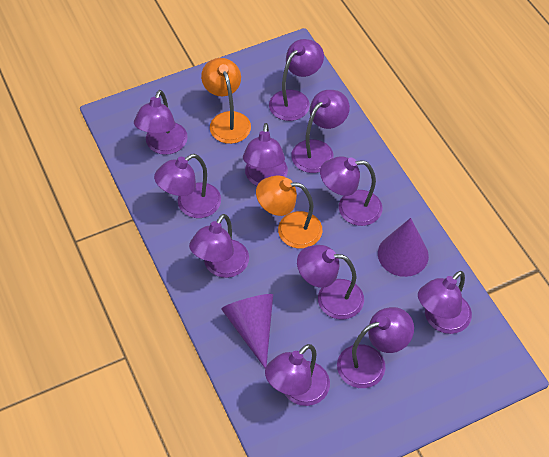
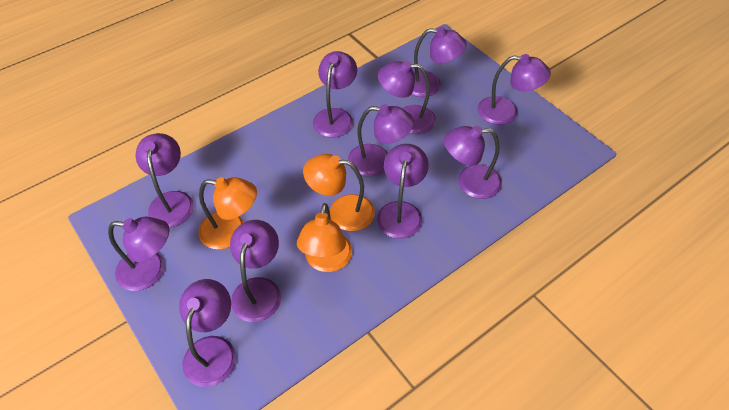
orange lamp: 2 -> 3
purple cone: 2 -> 0

